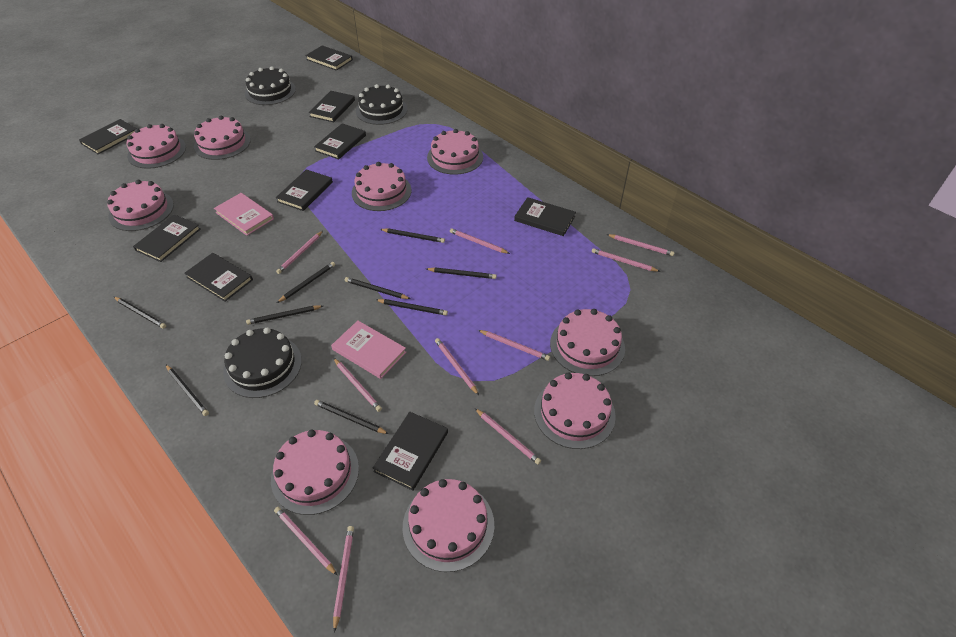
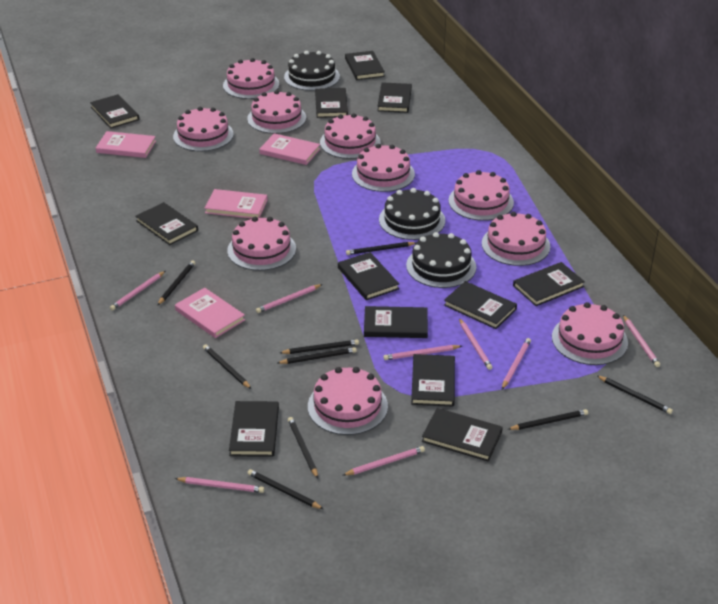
black book: 9 -> 12
pink book: 2 -> 4
pink cake: 9 -> 10
pink pencil: 10 -> 8

